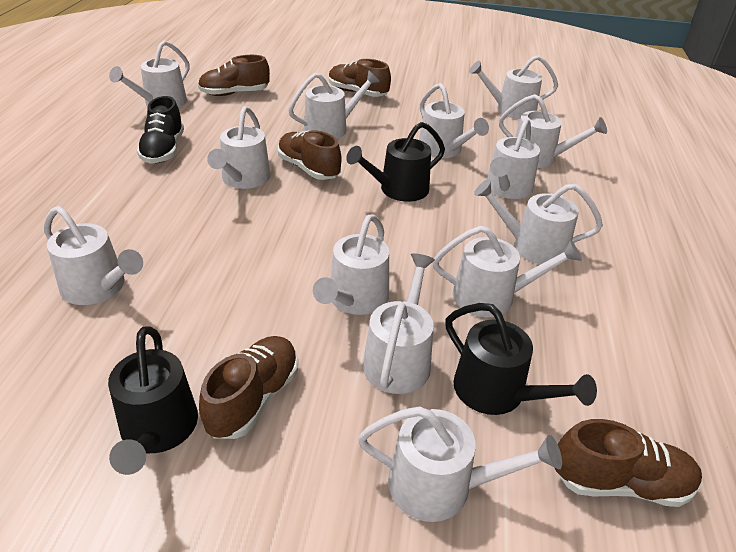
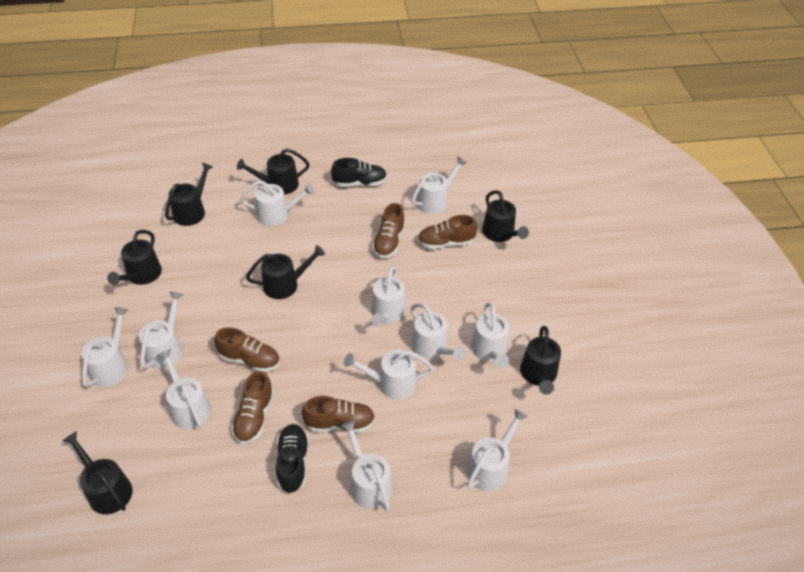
black shoe: 1 -> 2
black watering can: 3 -> 7
white watering can: 13 -> 11

